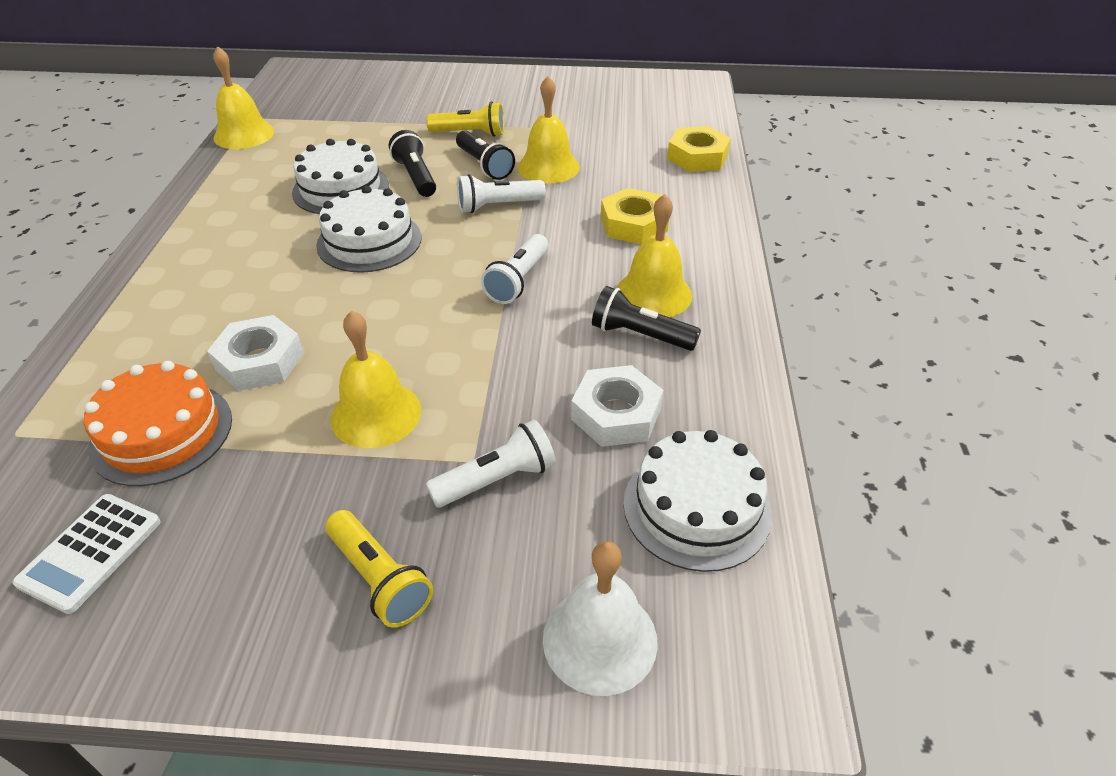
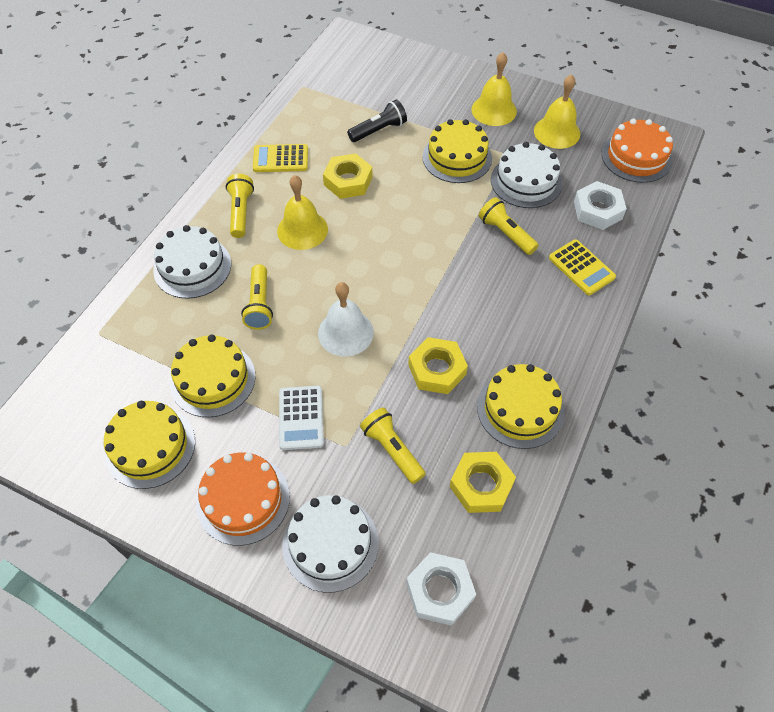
black flashlight: 3 -> 1
orange cake: 1 -> 2
white flashlight: 3 -> 0
yellow bell: 4 -> 3
yellow cake: 0 -> 4
yellow calculator: 0 -> 2
yellow flashlight: 2 -> 4
yellow nut: 2 -> 3

